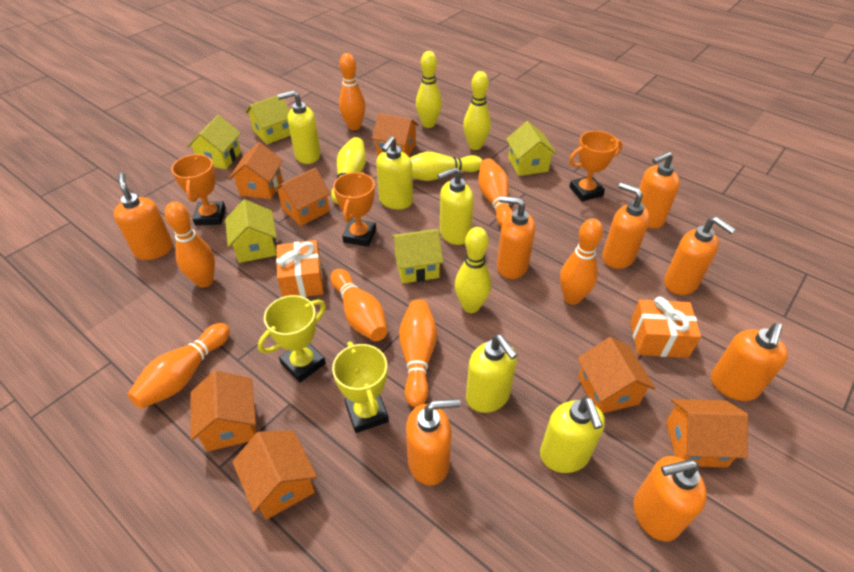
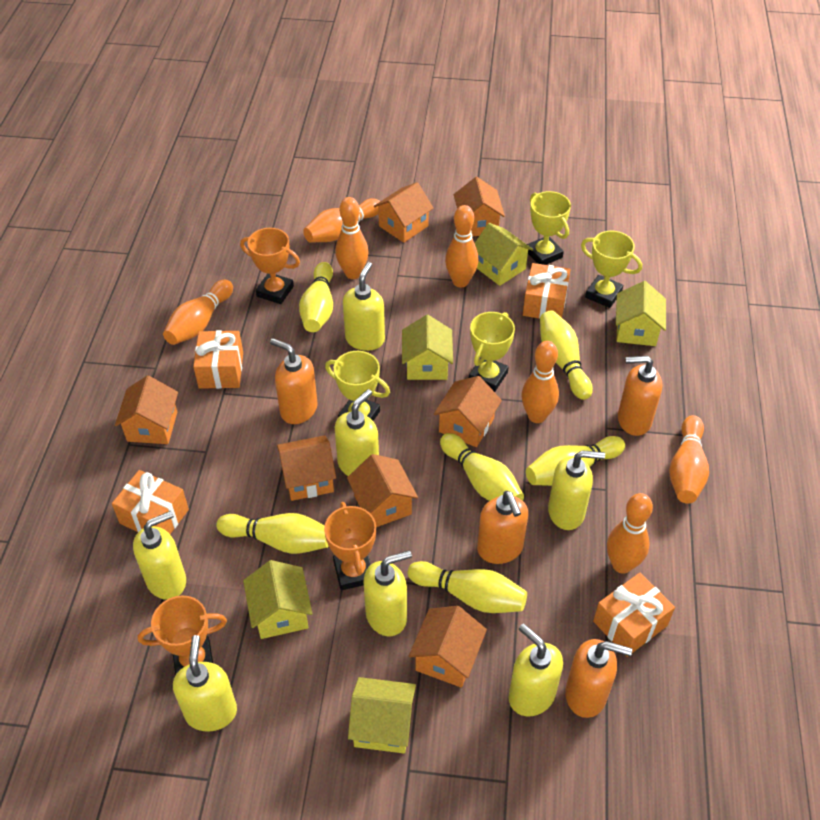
orange gift: 2 -> 4
orange soap dispenser: 8 -> 4
yellow bowling pin: 5 -> 6
yellow soap dispenser: 5 -> 7
yellow trophy: 2 -> 4

